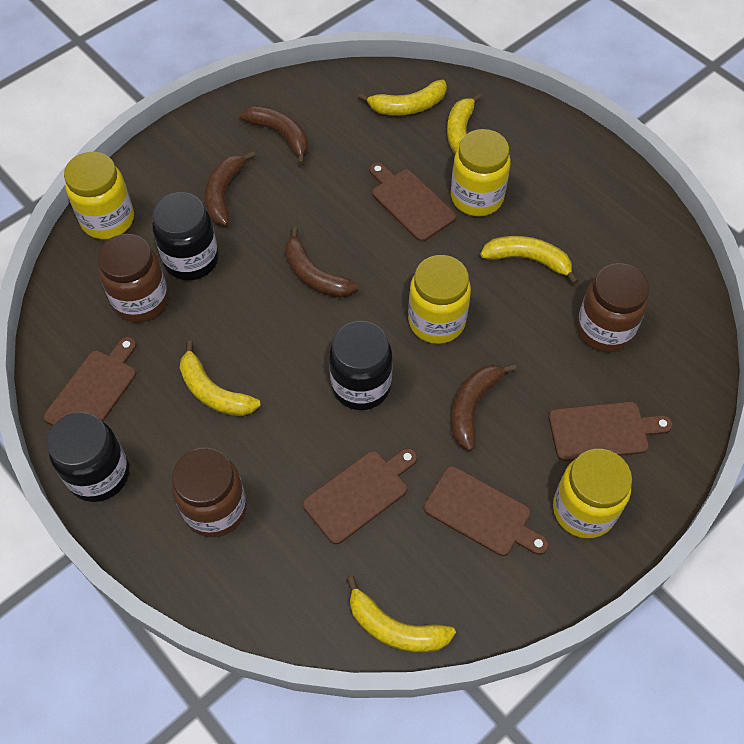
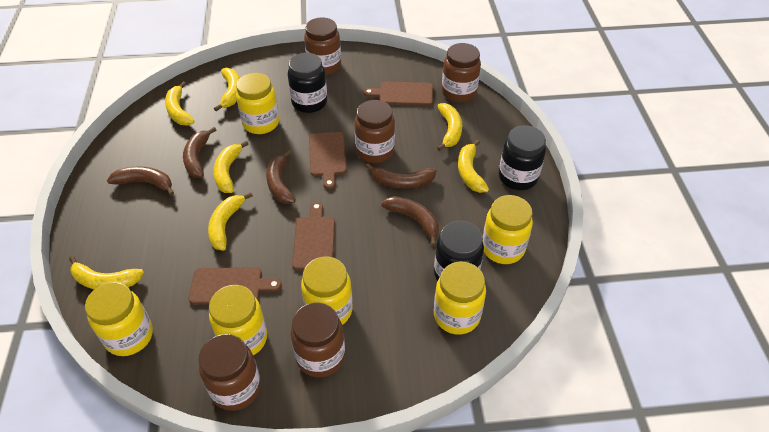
brown banana: 4 -> 5
brown cutting board: 5 -> 4
brown jar: 3 -> 5
yellow banana: 5 -> 7
yellow jar: 4 -> 6

